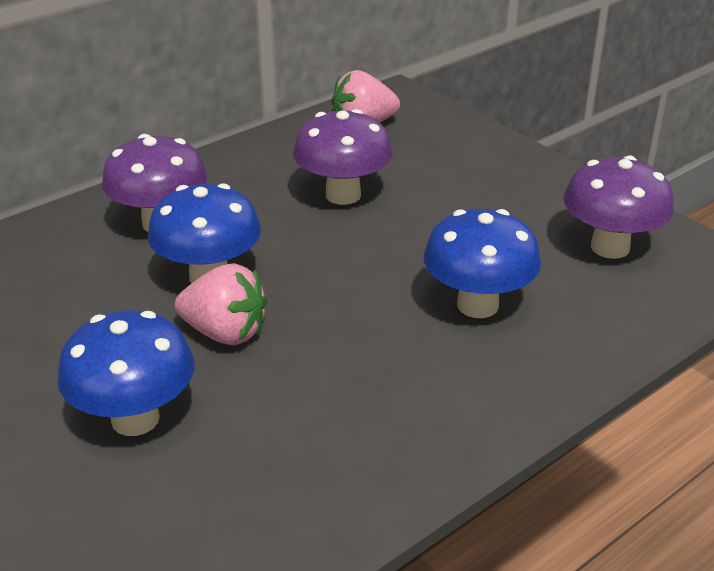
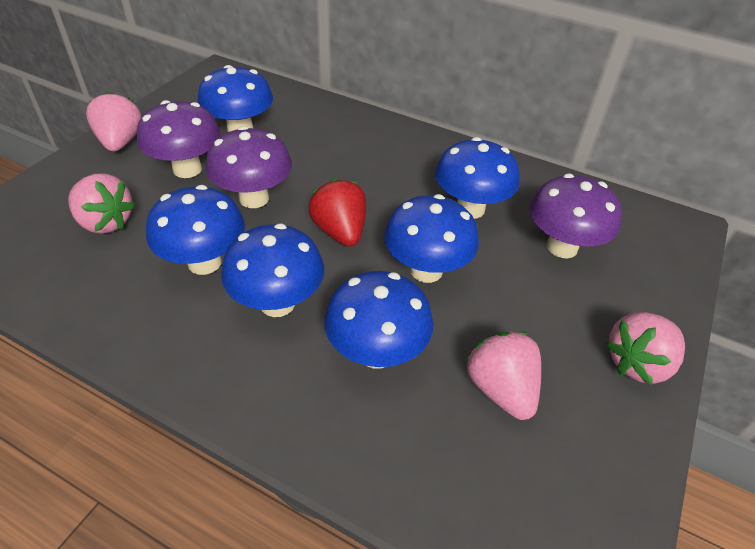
blue mushroom: 3 -> 6
pink strawberry: 2 -> 4
red strawberry: 0 -> 1

